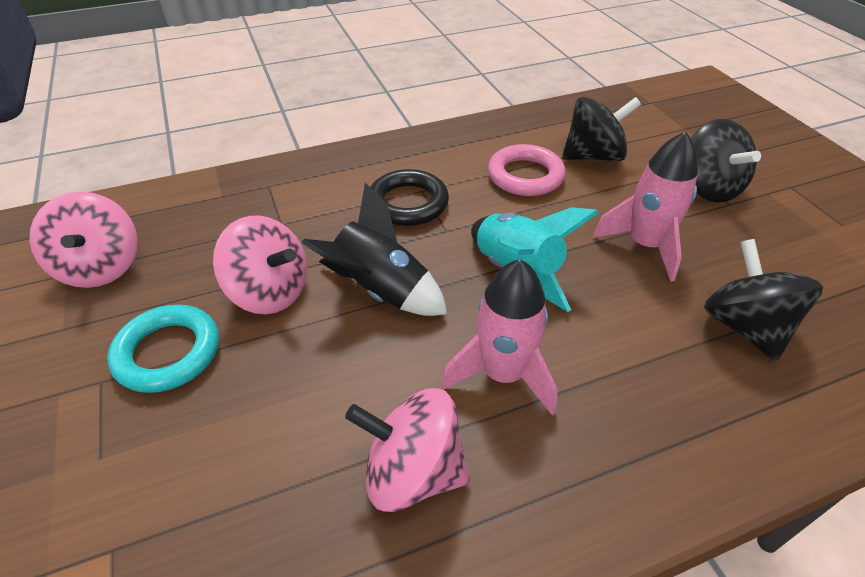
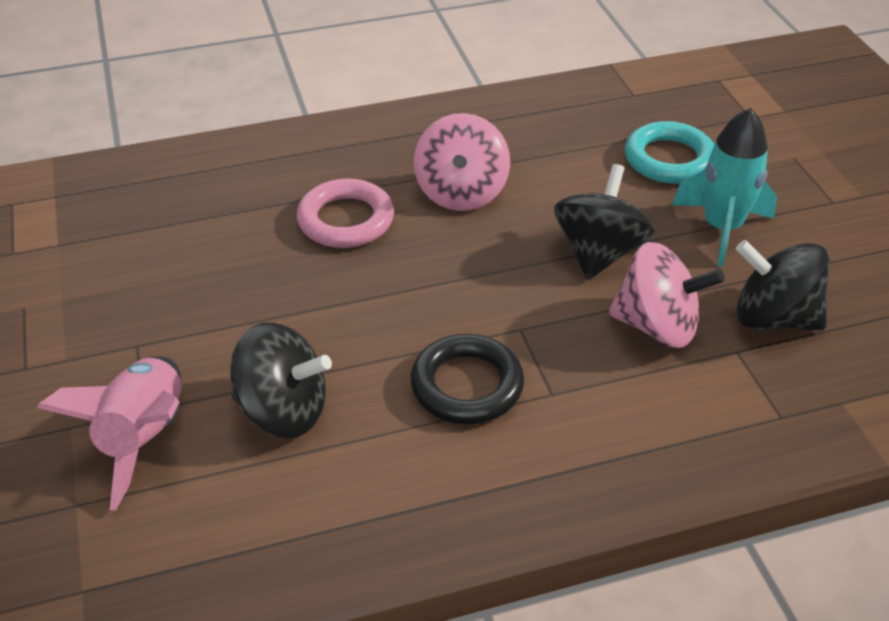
black rocket: 1 -> 0
pink rocket: 2 -> 1
pink spinning top: 3 -> 2

